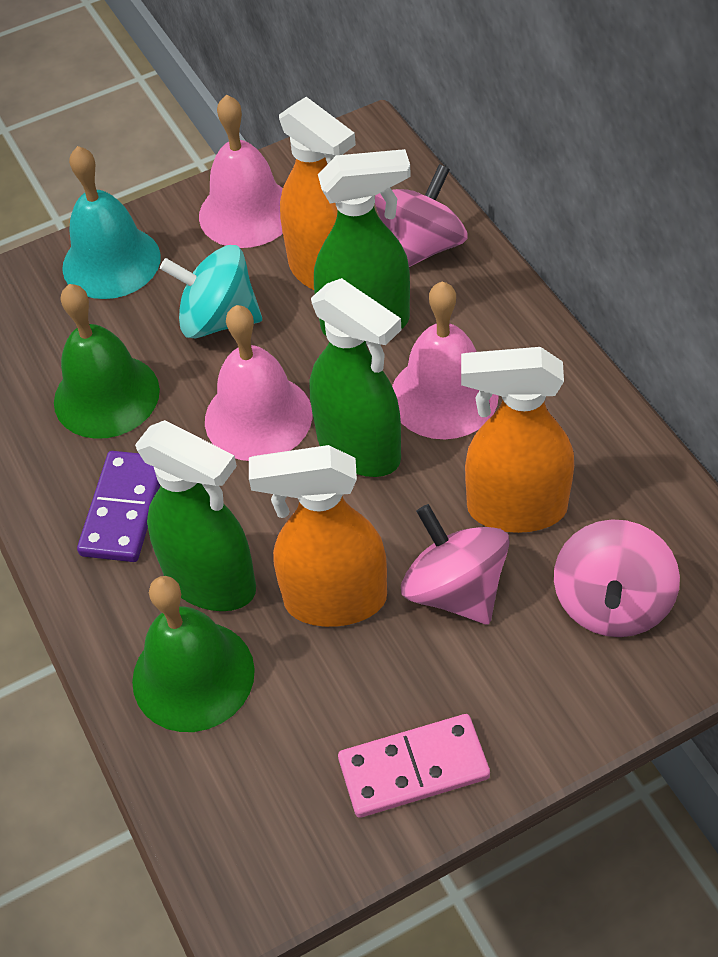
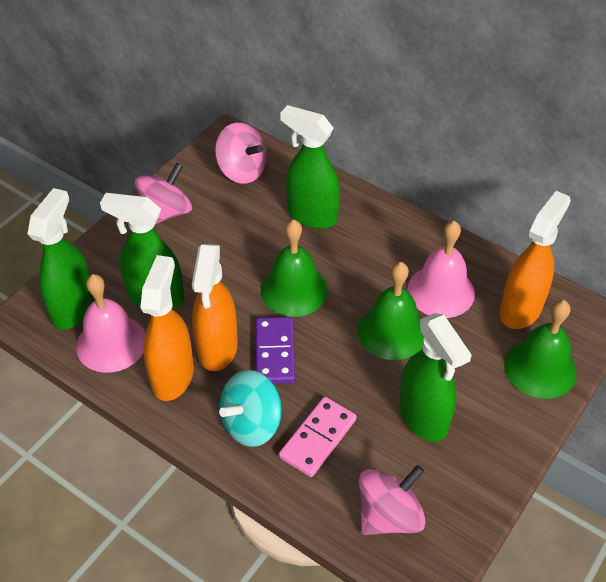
green bell: 2 -> 3
green spray bottle: 3 -> 4
pink bell: 3 -> 2
turquoise bell: 1 -> 0

